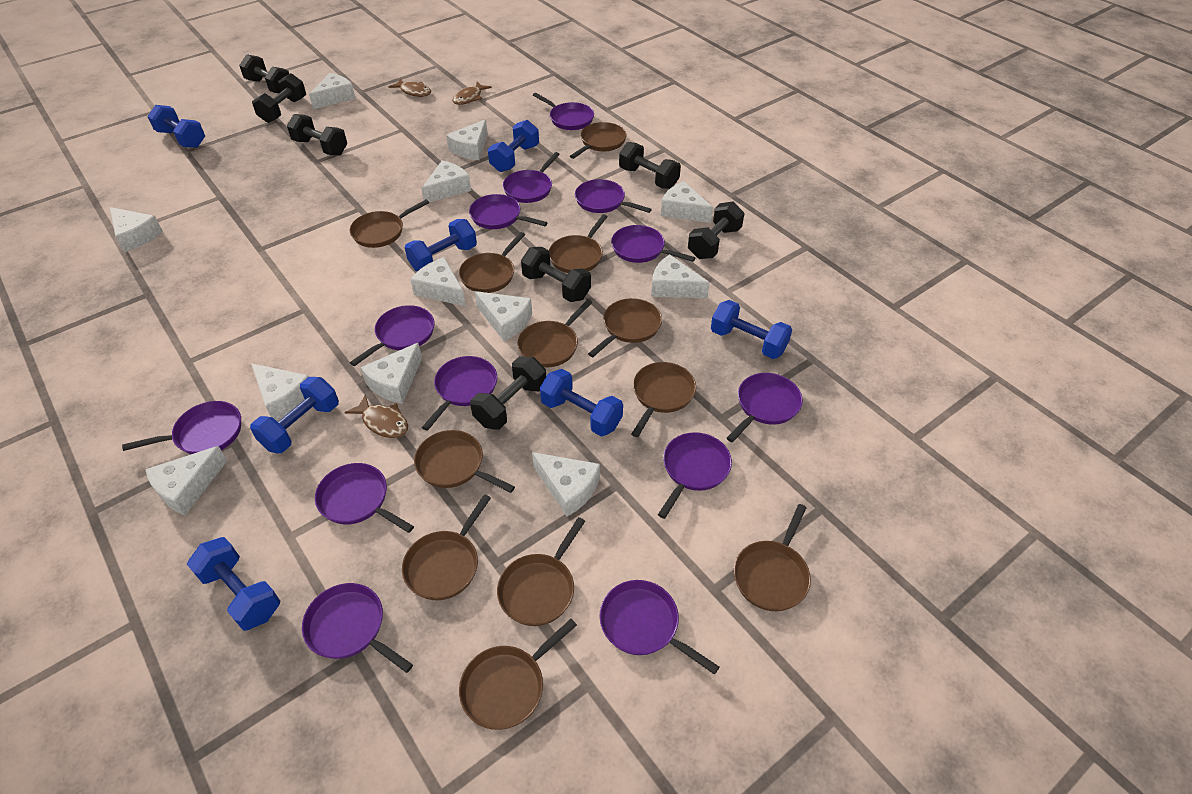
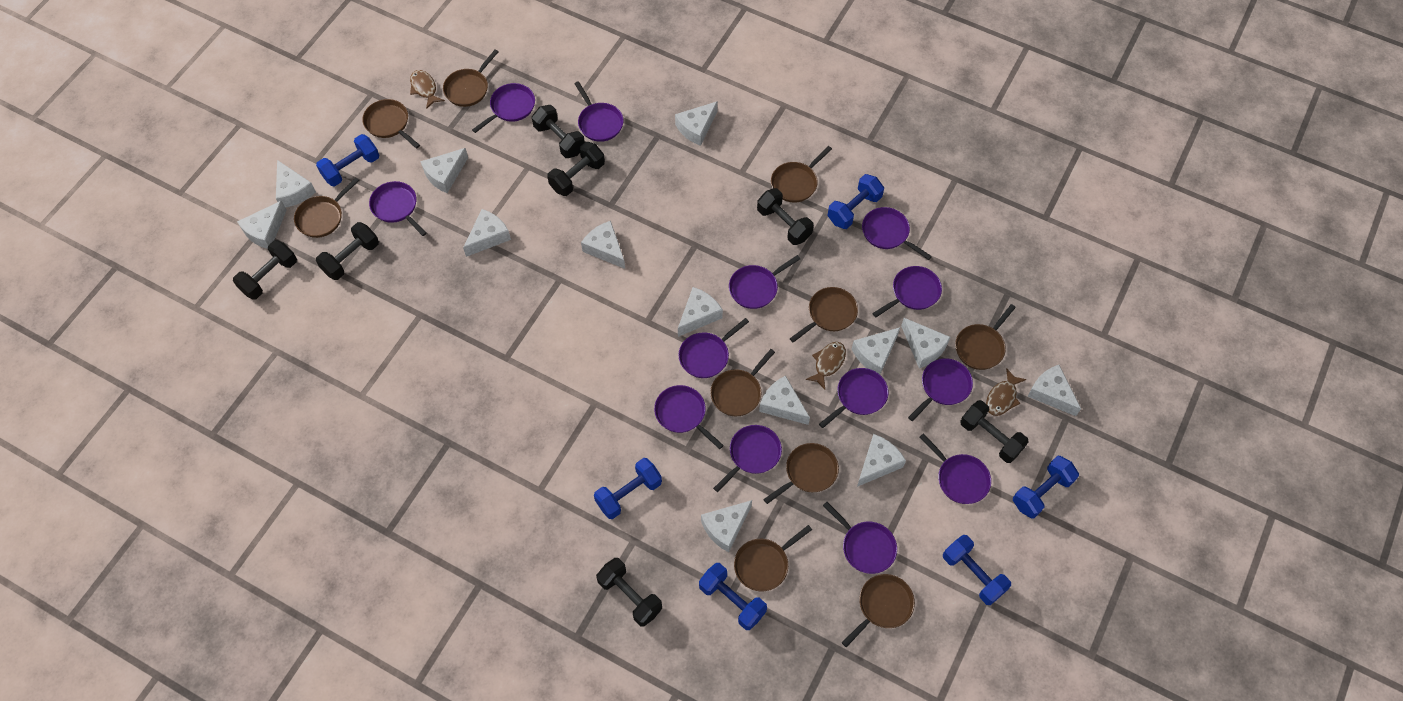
blue dumbbell: 7 -> 6
brown pan: 12 -> 10
white cheese: 12 -> 13

